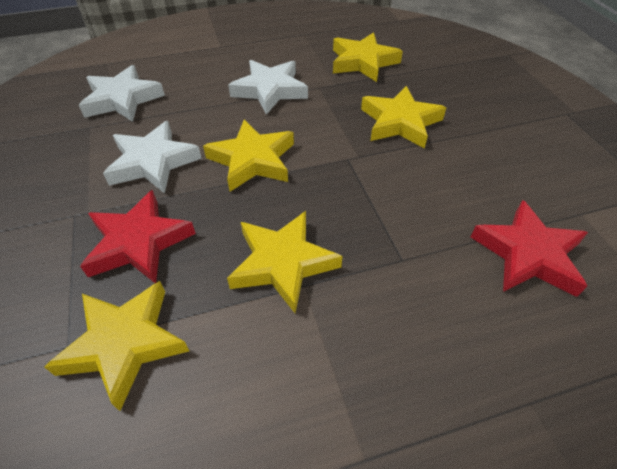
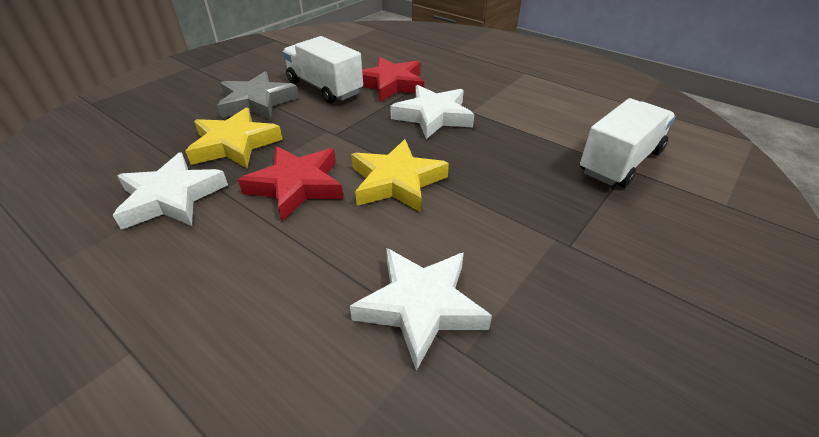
grey star: 0 -> 1
white truck: 0 -> 2
yellow star: 5 -> 2

